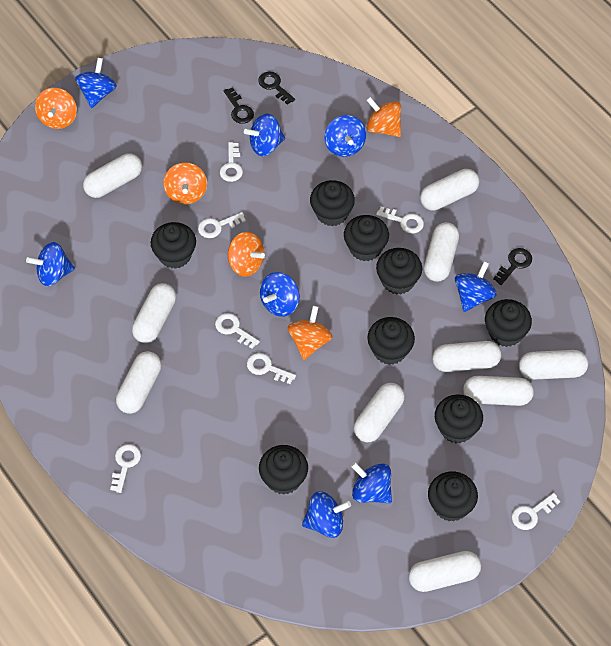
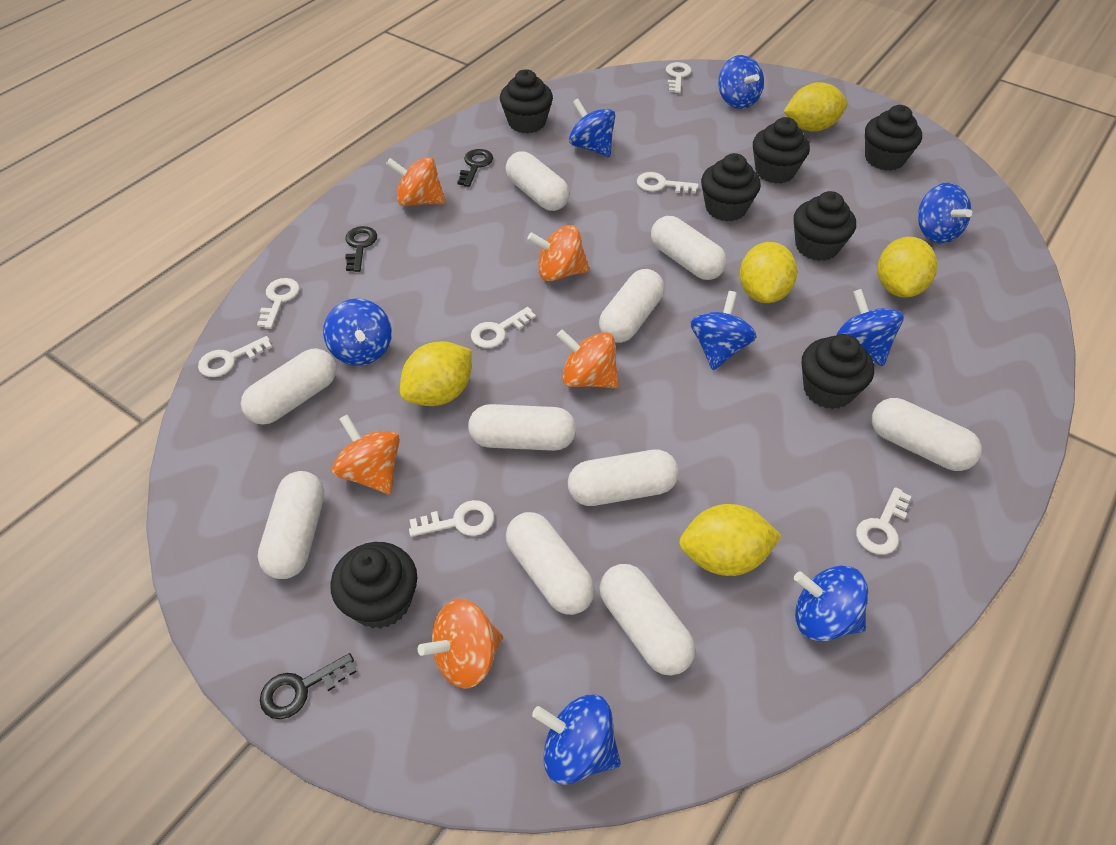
black cupcake: 9 -> 7
yellow lemon: 0 -> 5

